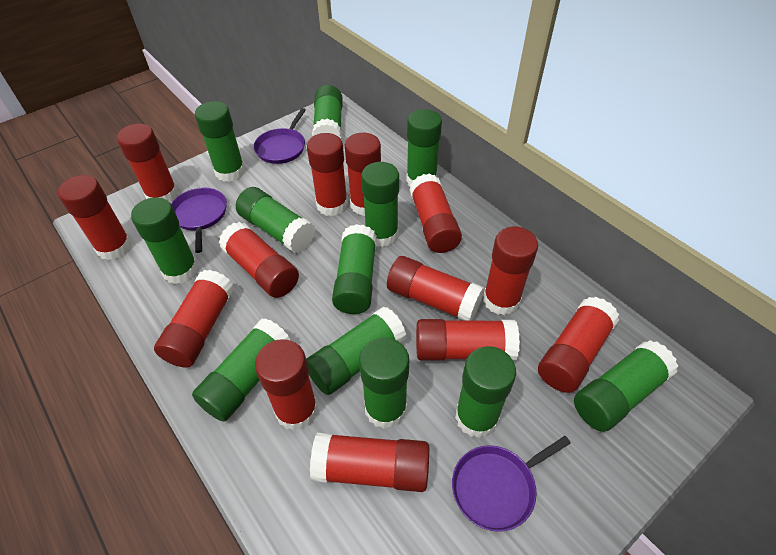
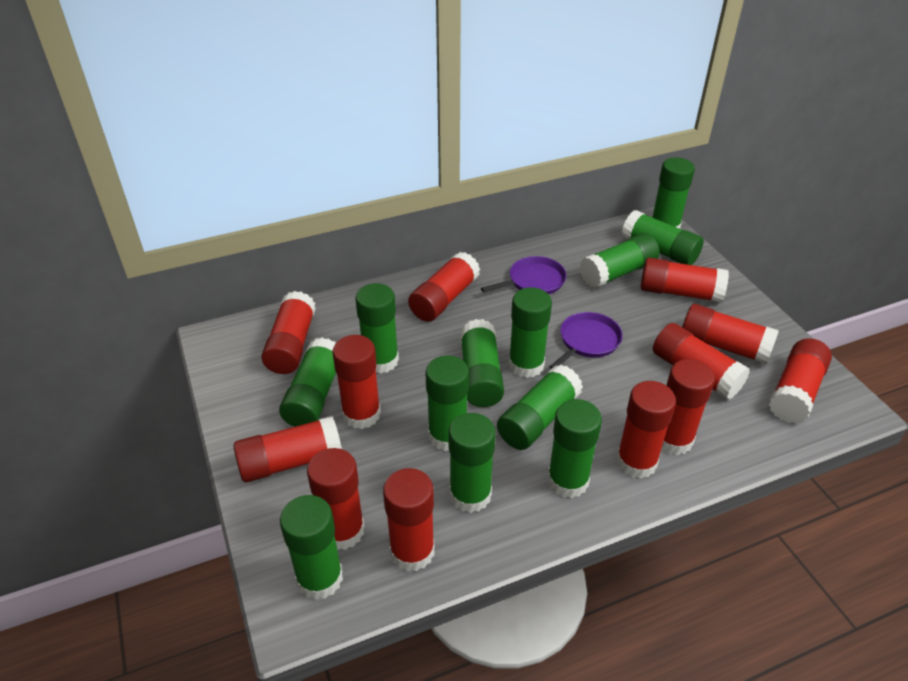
purple pan: 3 -> 2
red glue stick: 13 -> 12

